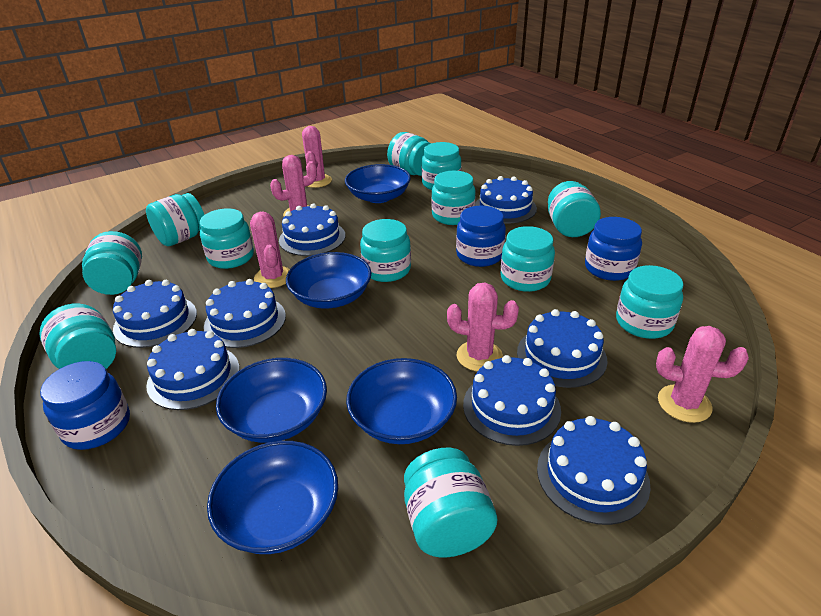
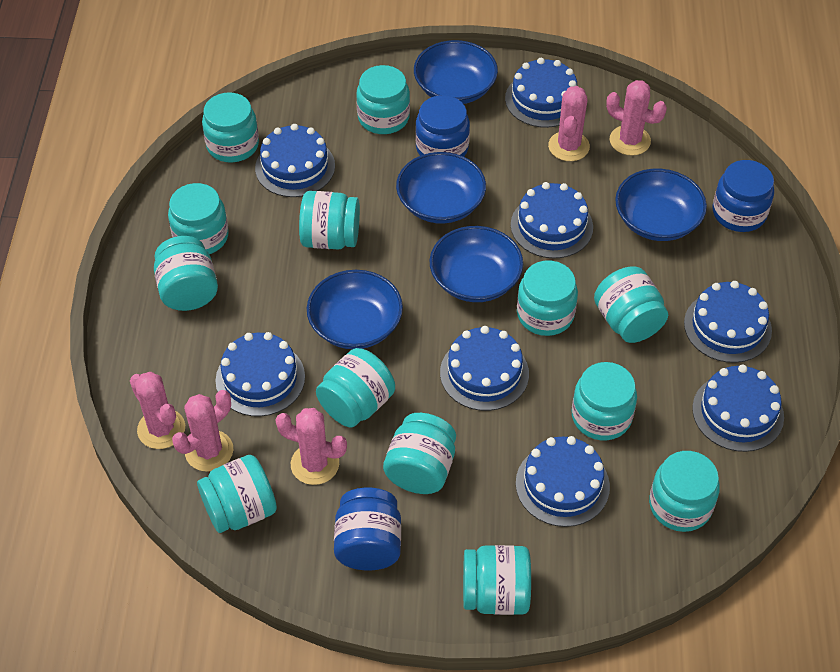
turquoise jar: 12 -> 13

